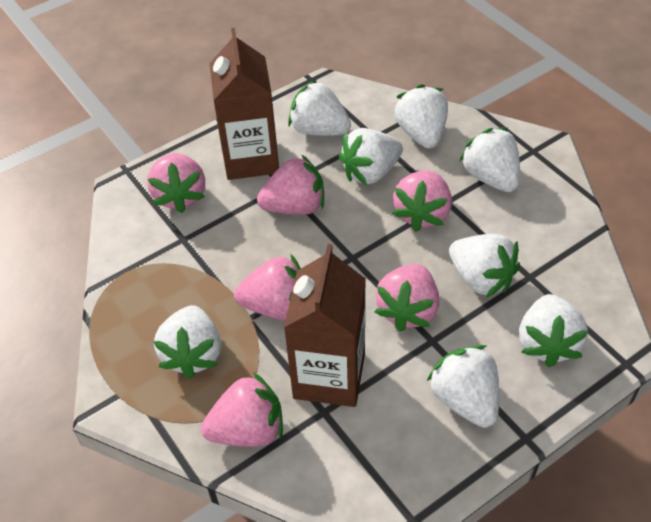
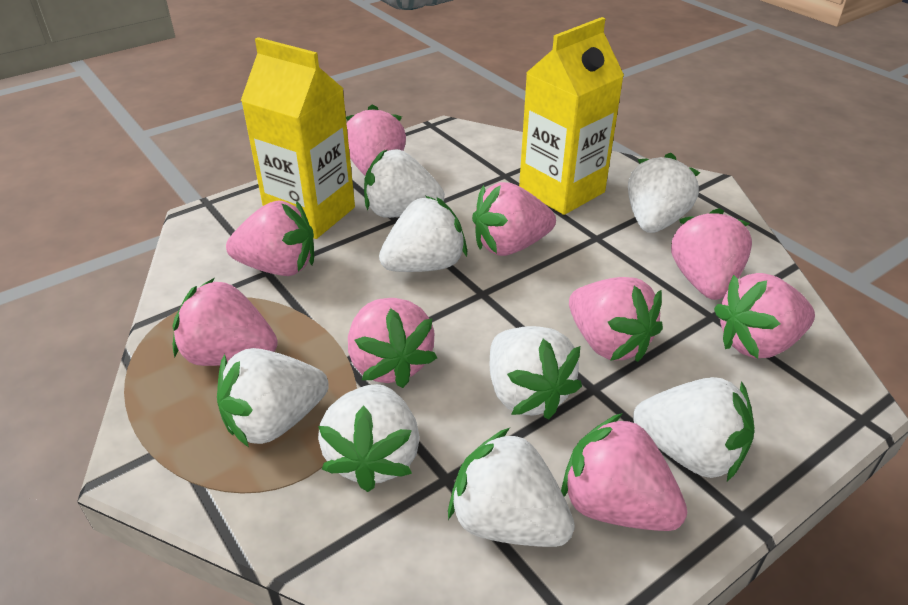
brown carton: 2 -> 0
pink strawberry: 6 -> 9
yellow carton: 0 -> 2

